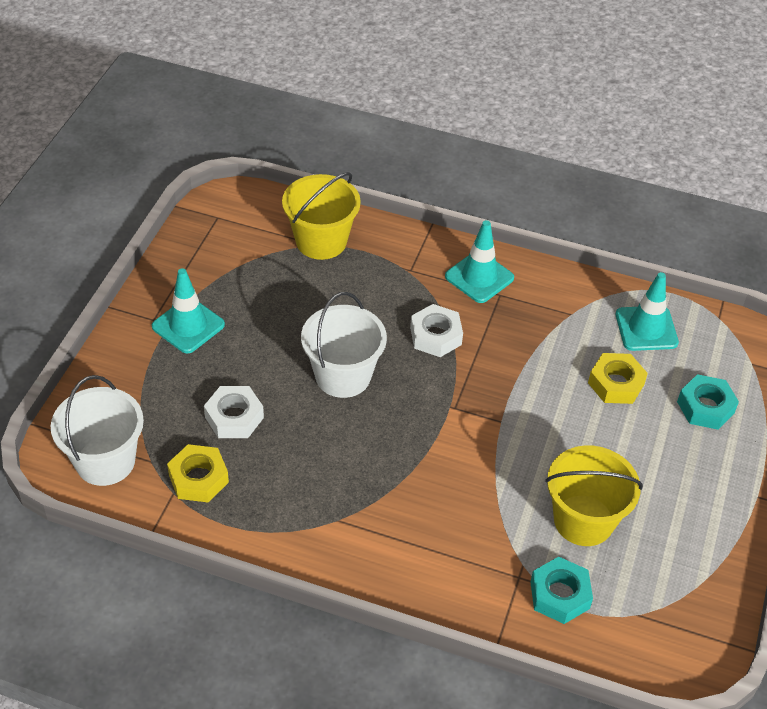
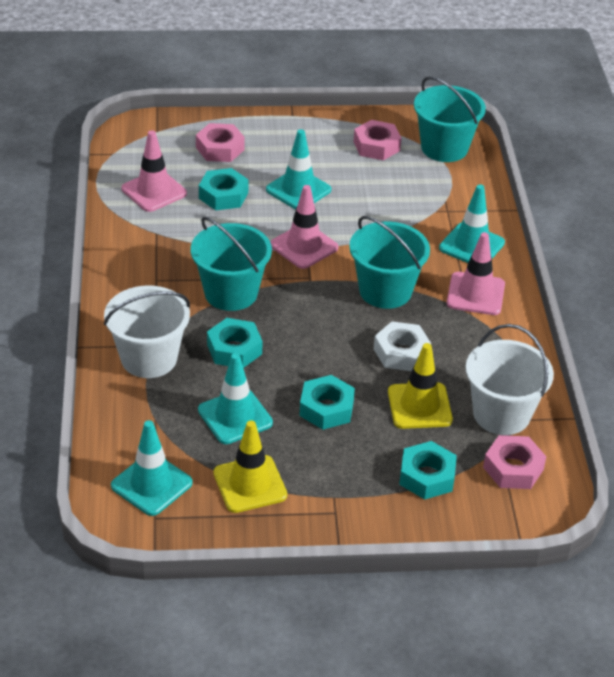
pink nut: 0 -> 3
pink traffic cone: 0 -> 3
turquoise bucket: 0 -> 3
turquoise nut: 2 -> 4
turquoise traffic cone: 3 -> 4
white nut: 2 -> 1
yellow bucket: 2 -> 0
yellow nut: 2 -> 0
yellow traffic cone: 0 -> 2

